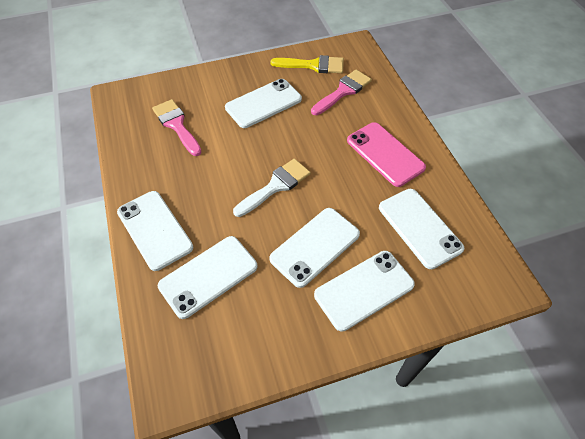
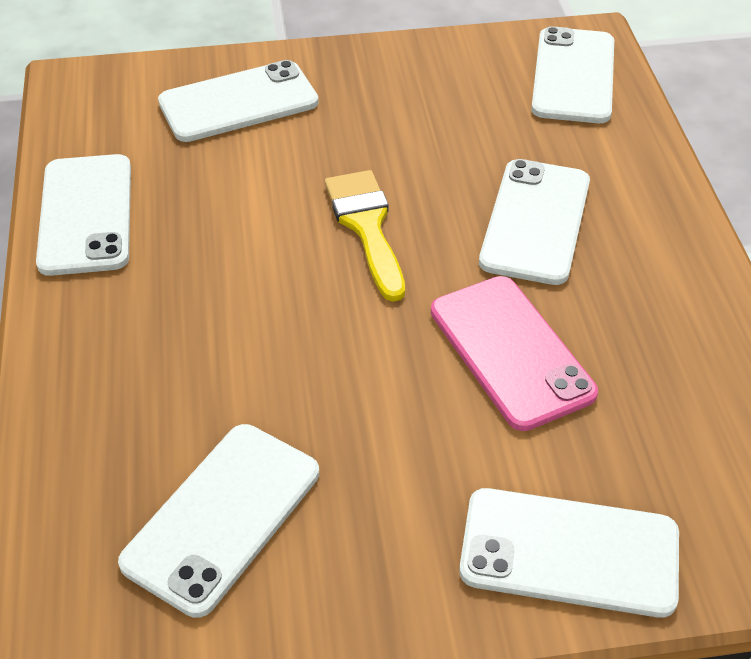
pink brush: 2 -> 0
white brush: 1 -> 0

